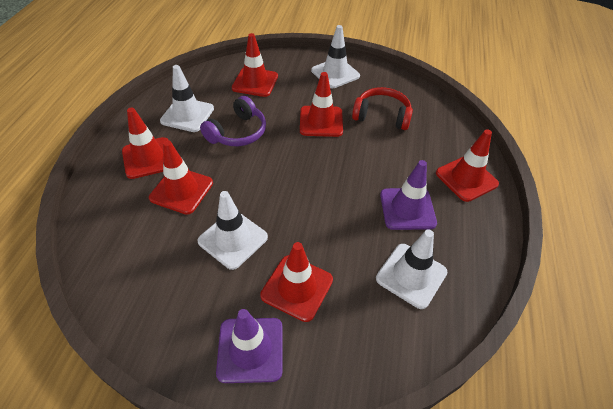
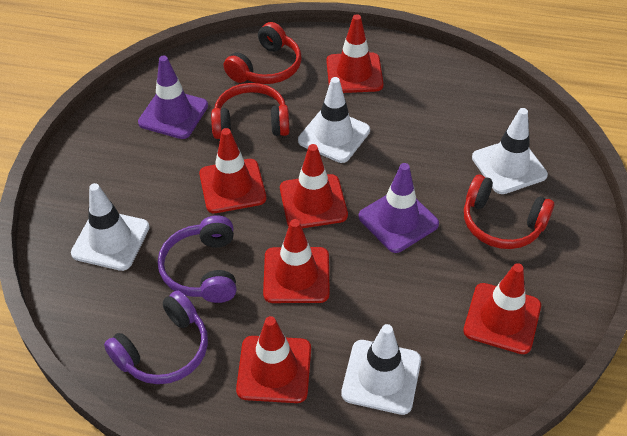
purple headphones: 1 -> 2
red headphones: 1 -> 3

